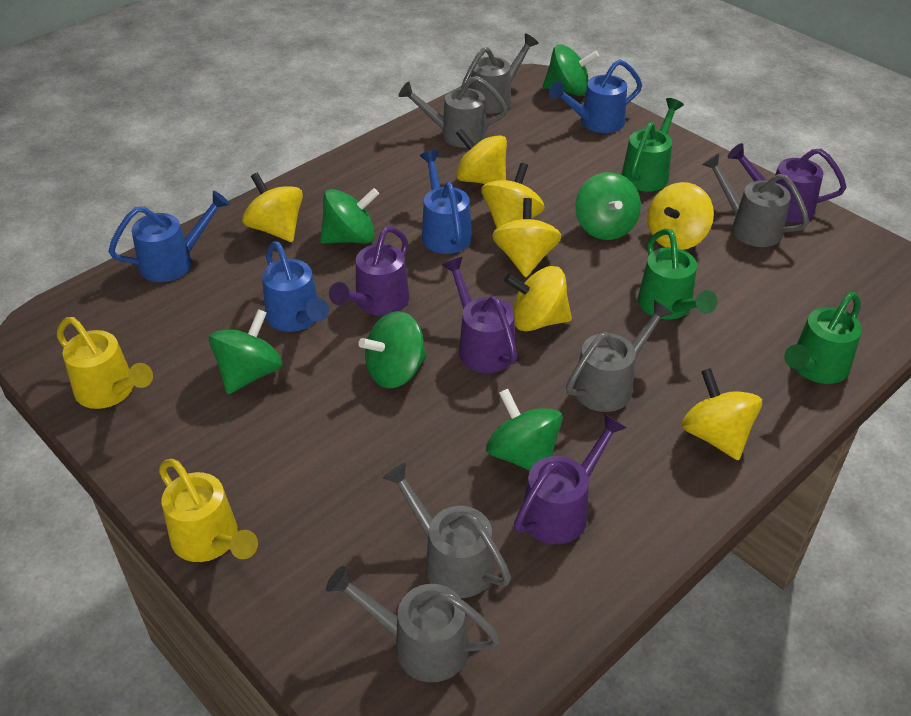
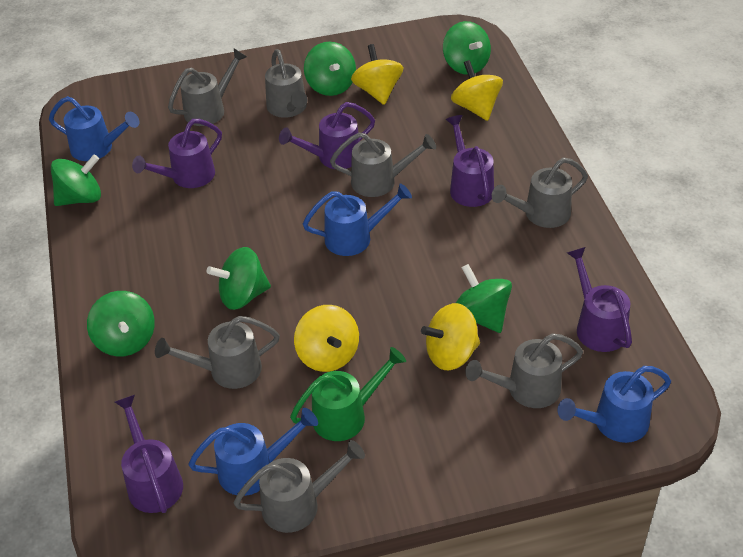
green watering can: 3 -> 1
grey watering can: 6 -> 7
purple watering can: 4 -> 5
yellow spinning top: 7 -> 4
yellow watering can: 2 -> 0

